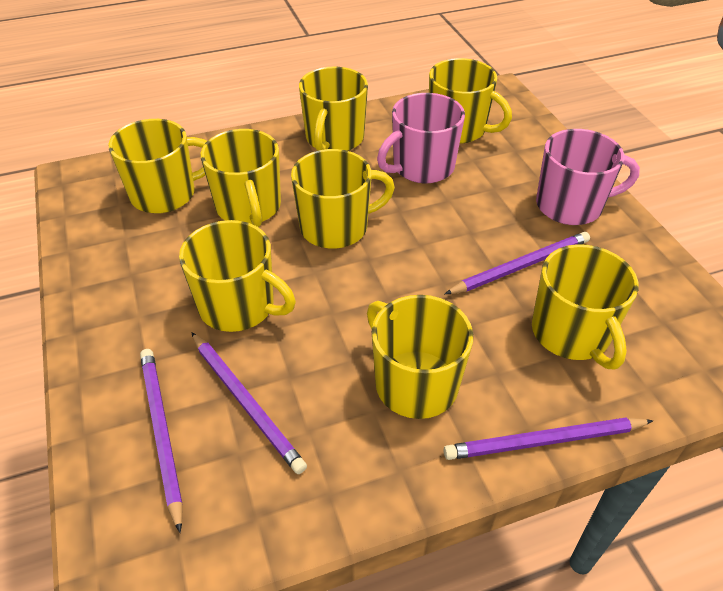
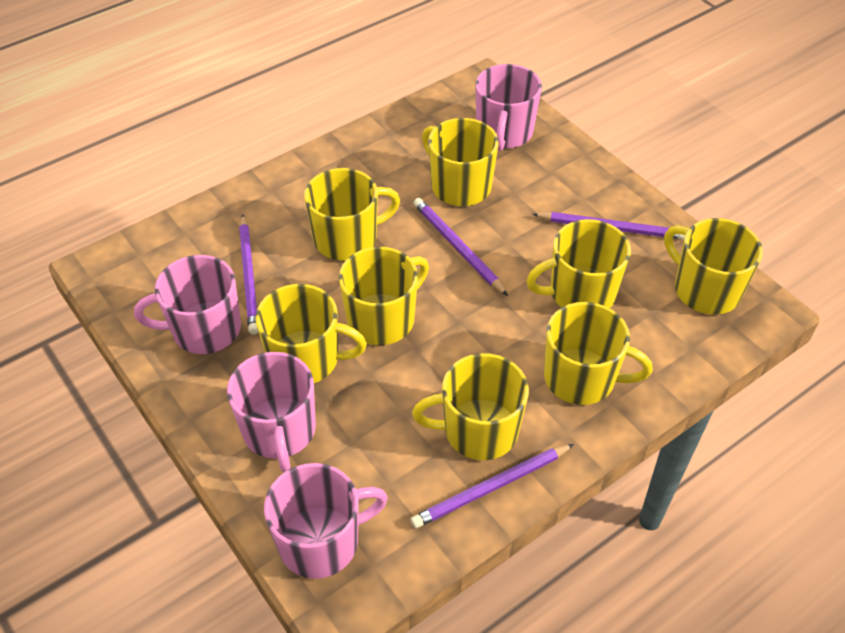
pink mug: 2 -> 4

